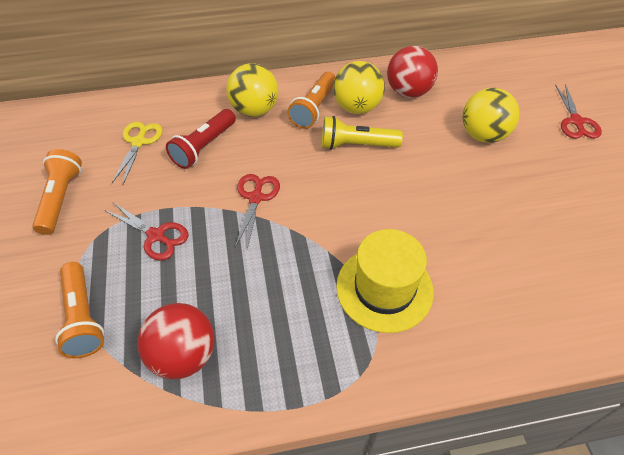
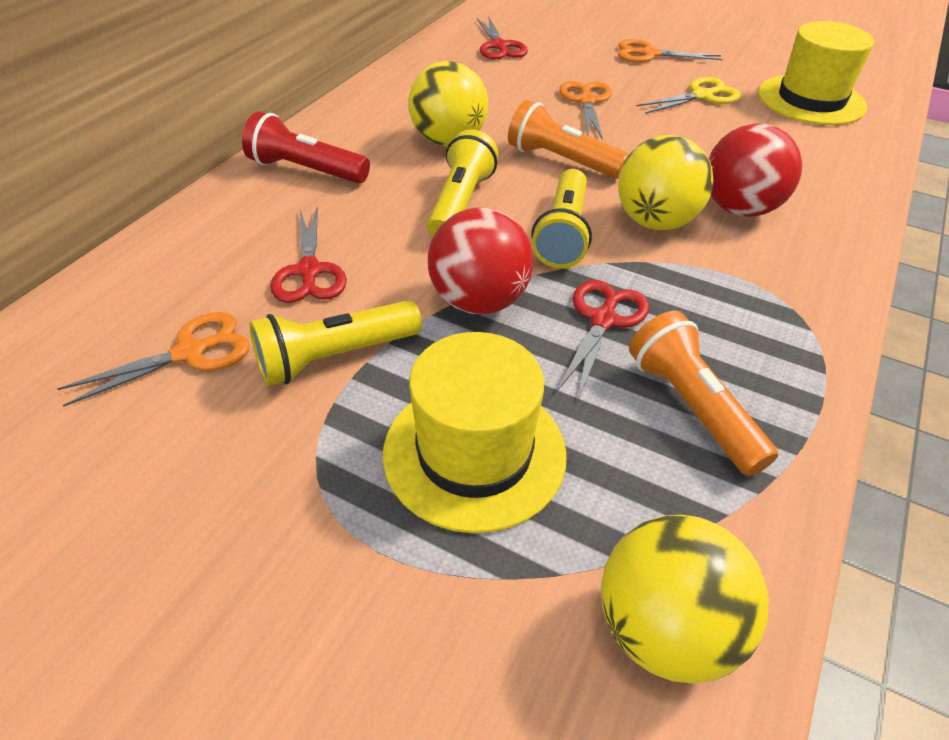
orange flashlight: 3 -> 2
orange scissors: 0 -> 3
yellow flashlight: 1 -> 3
yellow hat: 1 -> 2

